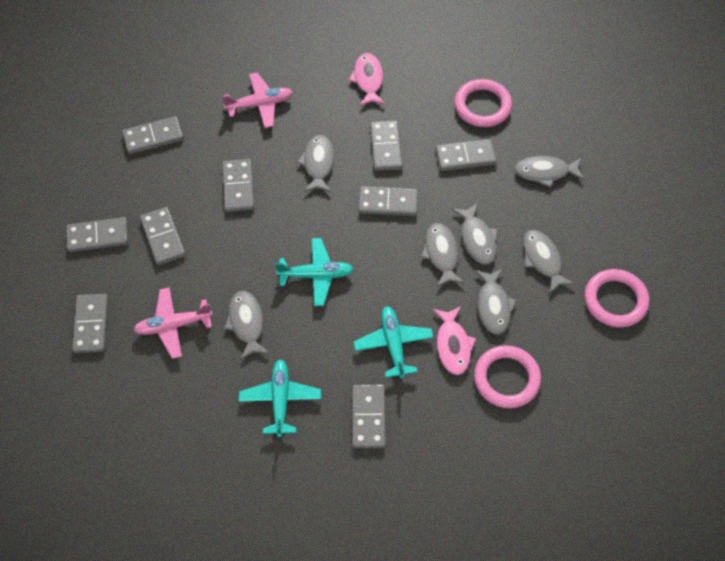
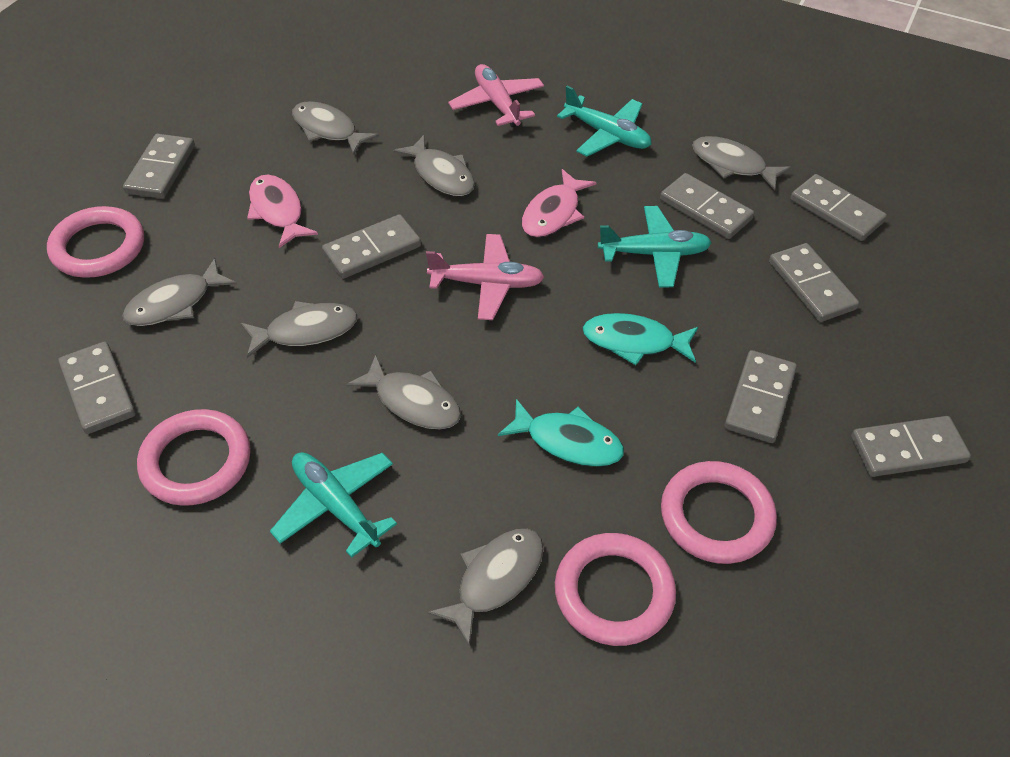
grey domino: 9 -> 8
pink ring: 3 -> 4
turquoise fish: 0 -> 2

